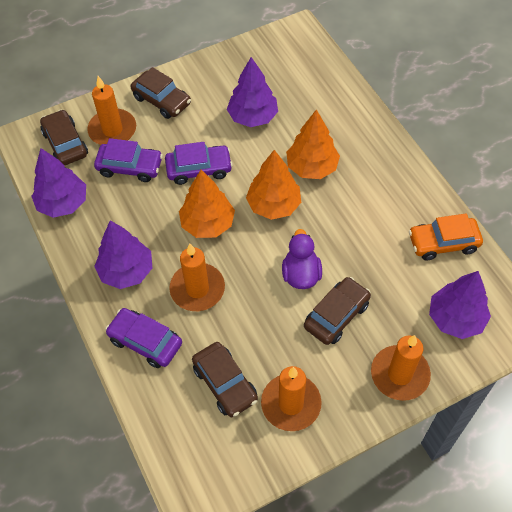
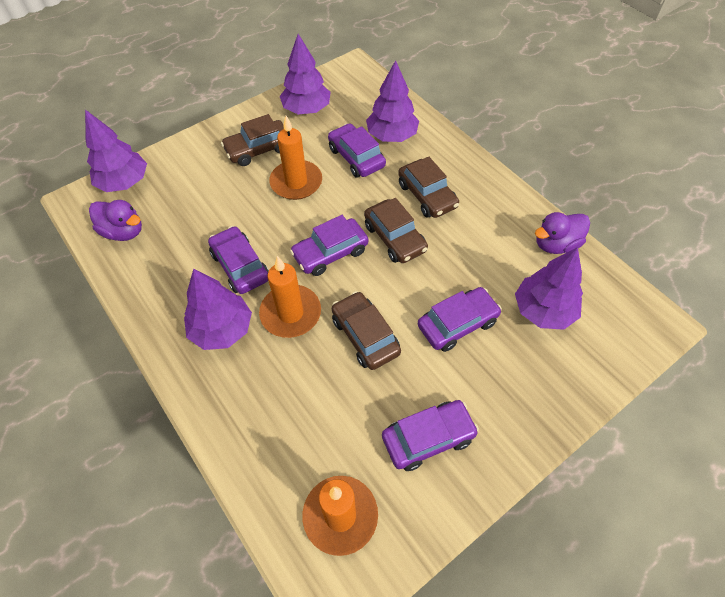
orange candle: 4 -> 3
orange car: 1 -> 0
orange tree: 3 -> 0
purple car: 3 -> 5
purple duck: 1 -> 2
purple tree: 4 -> 5

